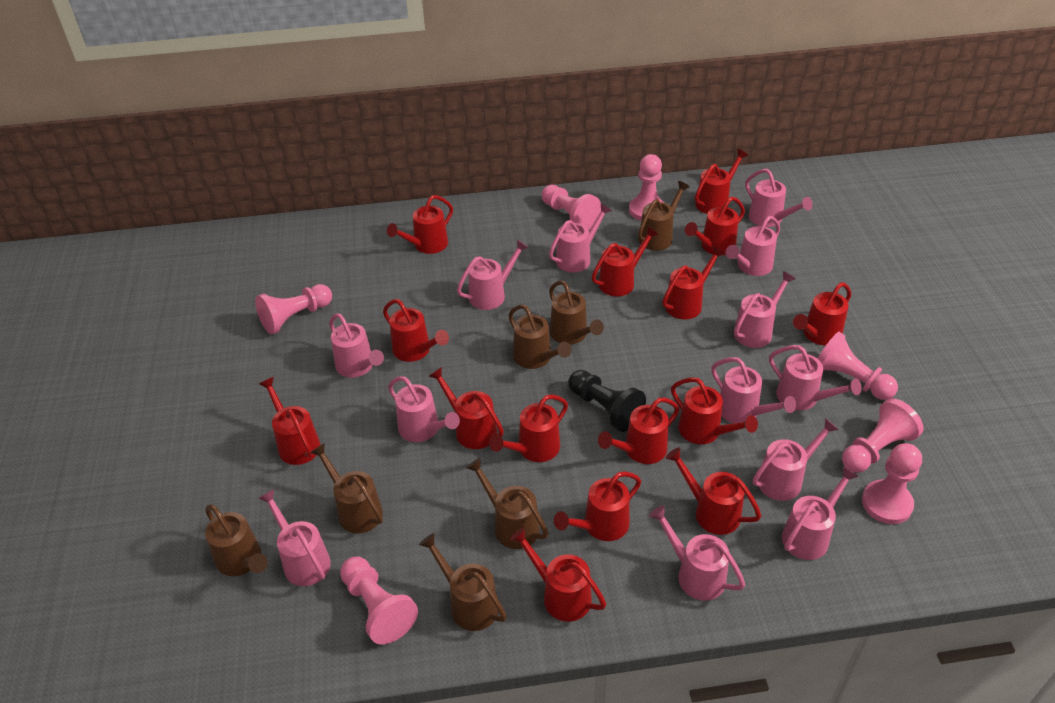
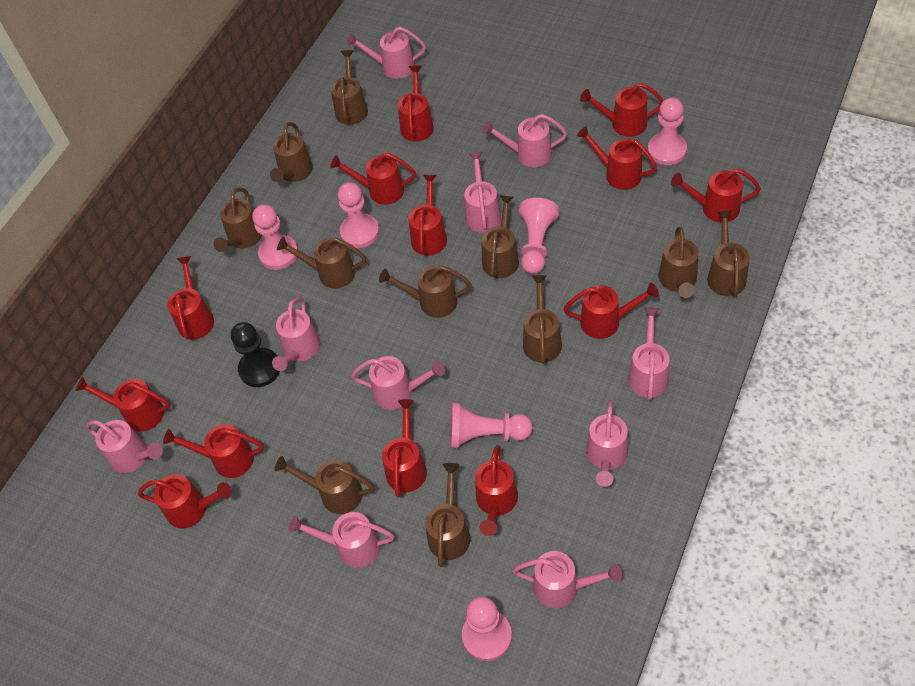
brown watering can: 7 -> 11
pink pawn: 7 -> 6
pink watering can: 13 -> 10
red watering can: 15 -> 13

